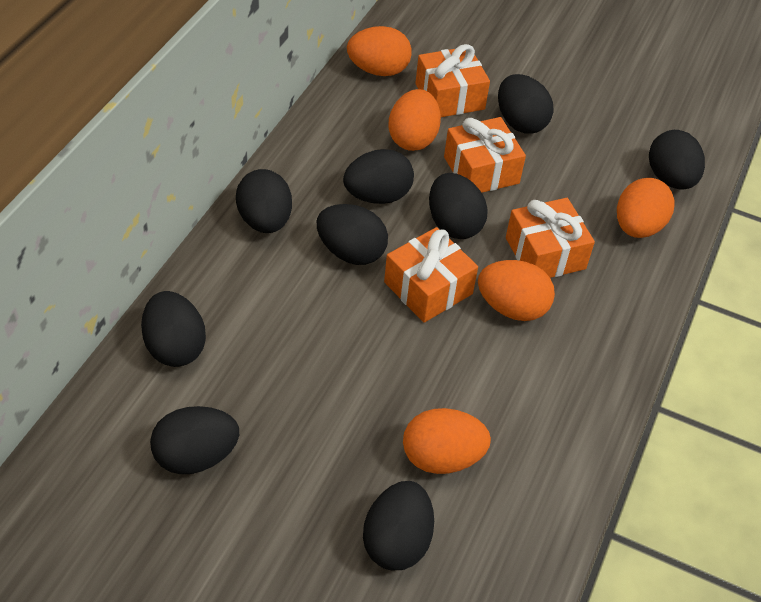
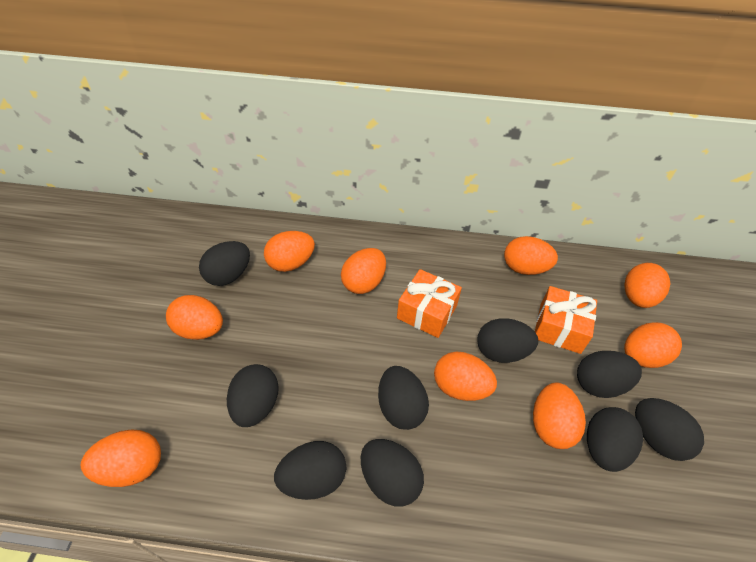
orange egg: 5 -> 9
orange gift: 4 -> 2

